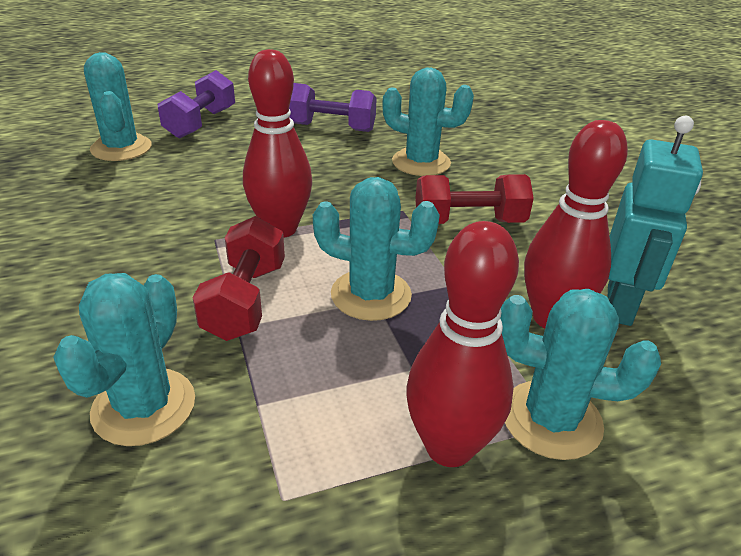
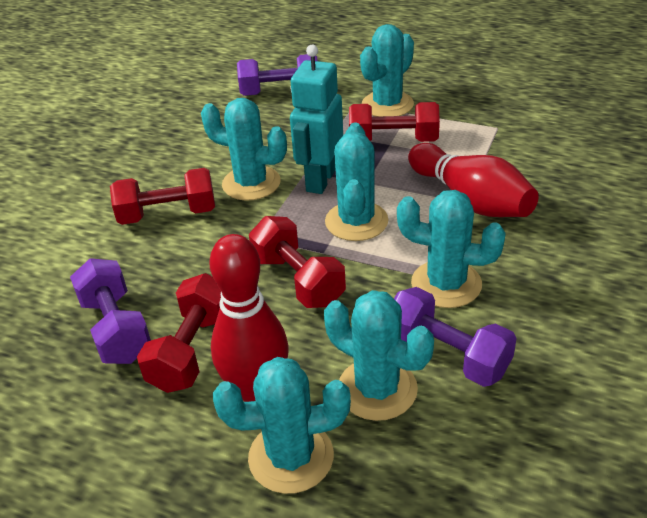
purple dumbbell: 2 -> 3
red bowling pin: 3 -> 2
red dumbbell: 2 -> 4
turquoise cactus: 5 -> 6

